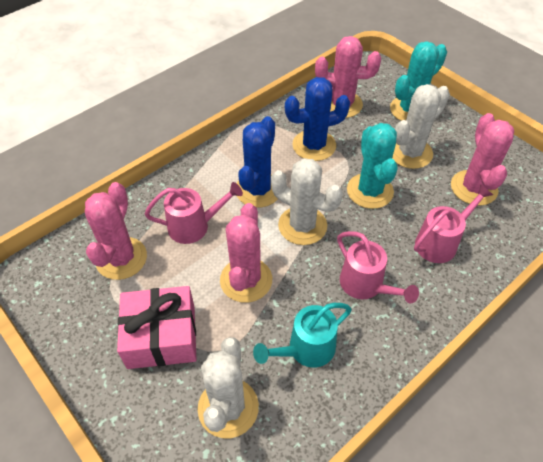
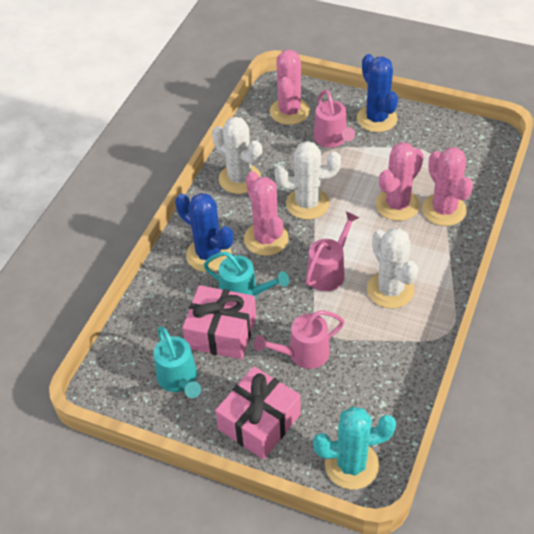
pink gift: 1 -> 2
turquoise cactus: 2 -> 1
turquoise watering can: 1 -> 2

